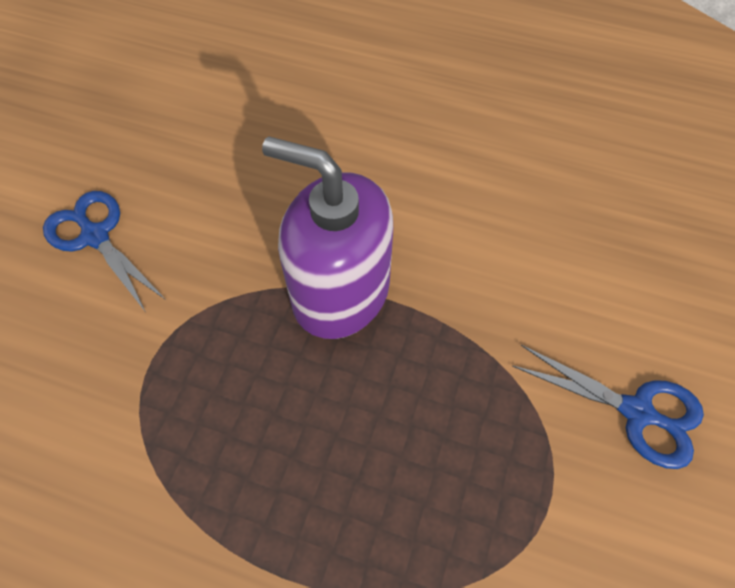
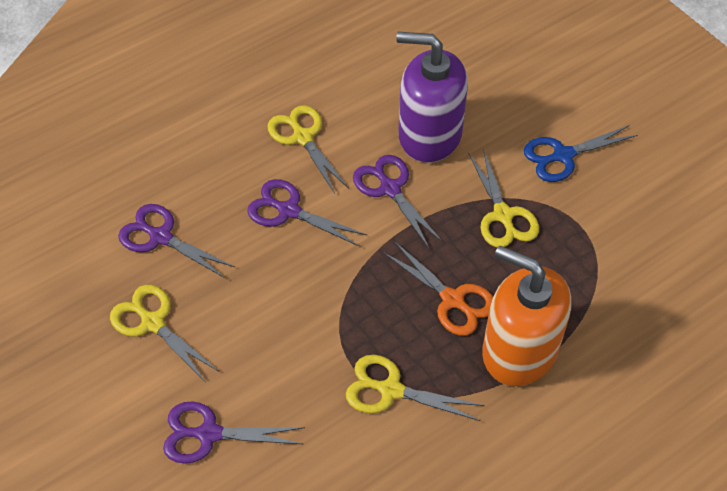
blue scissors: 2 -> 1
orange scissors: 0 -> 1
orange soap dispenser: 0 -> 1
purple scissors: 0 -> 4
yellow scissors: 0 -> 4

